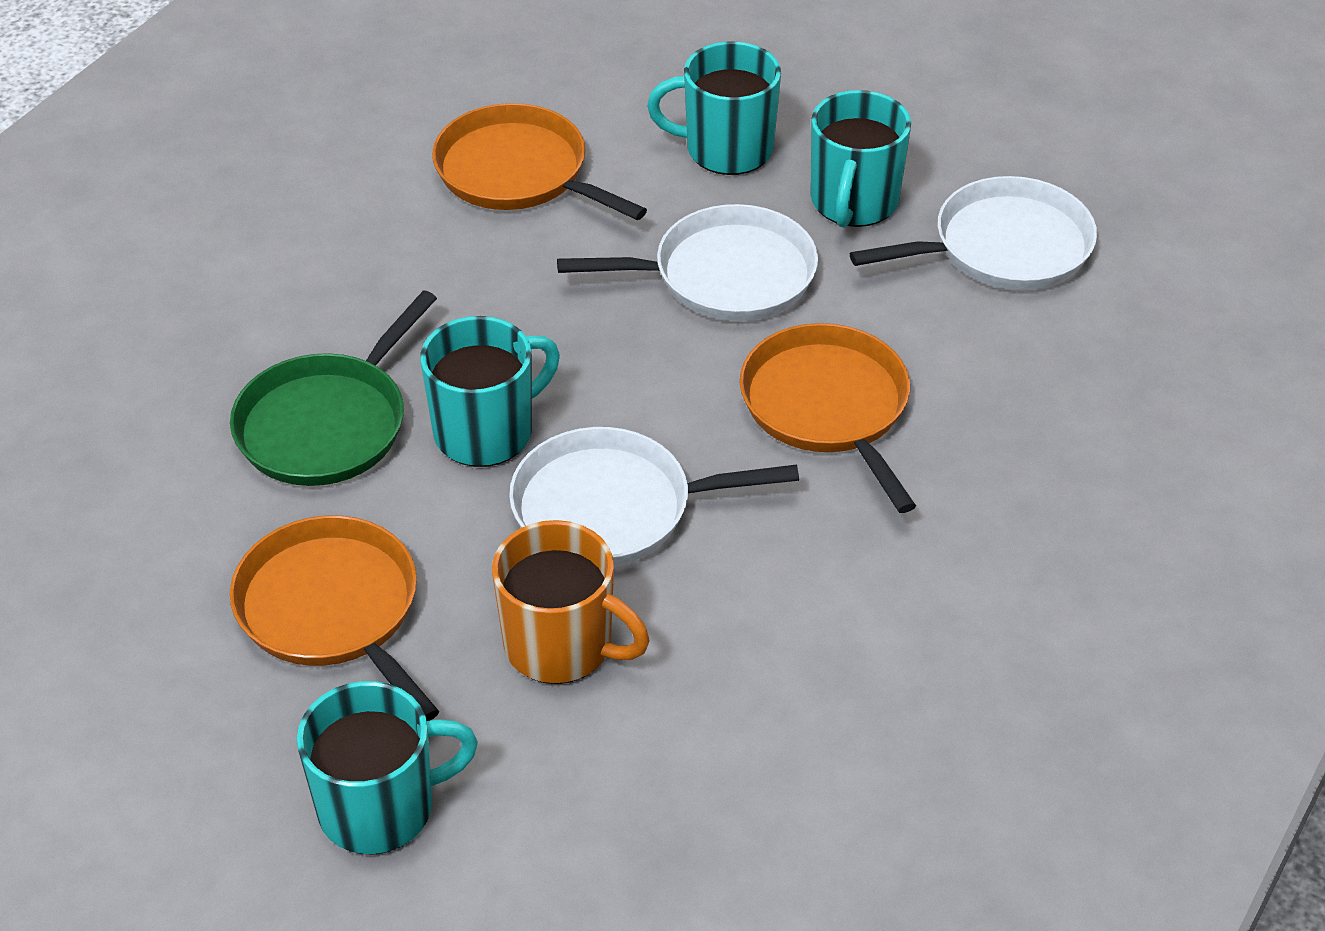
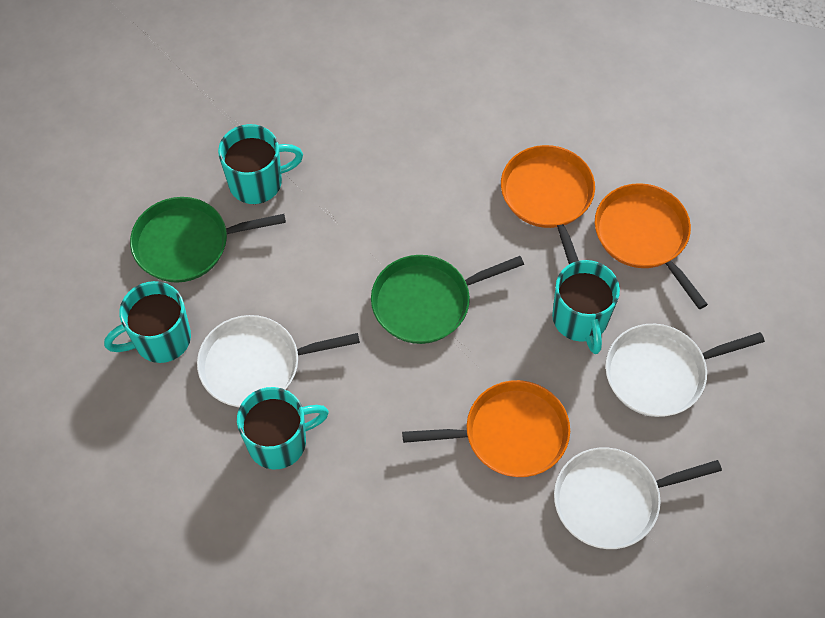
green pan: 1 -> 2
orange mug: 1 -> 0

